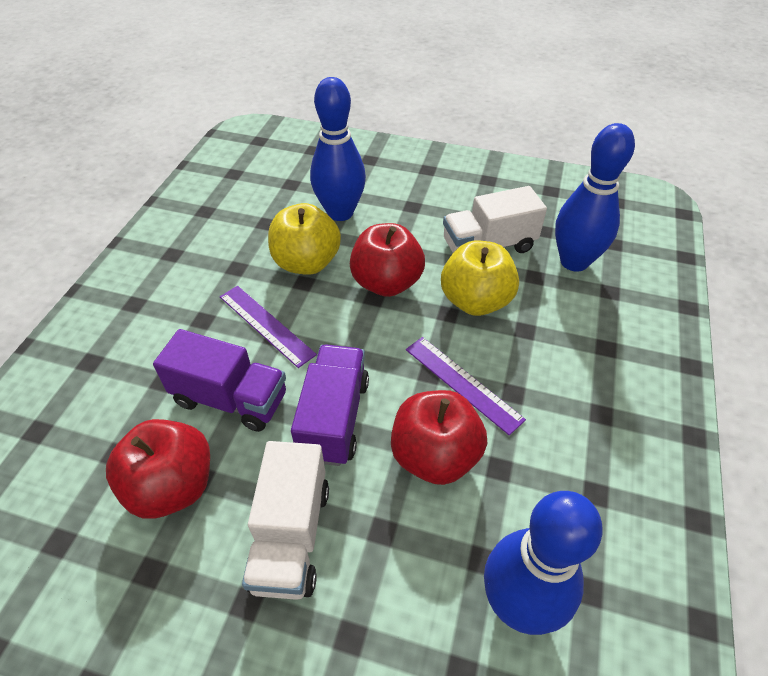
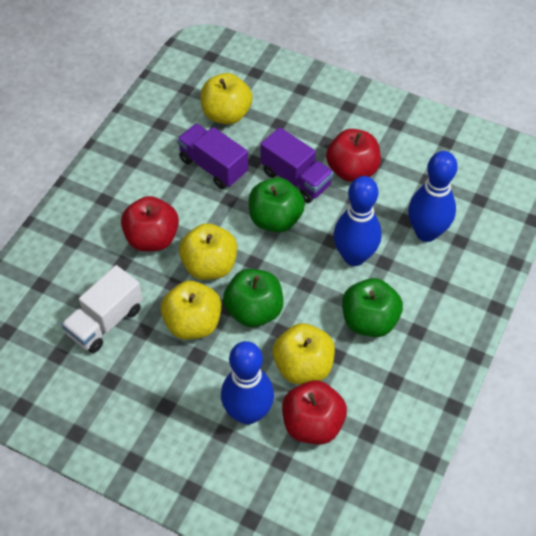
green apple: 0 -> 3
purple ruler: 2 -> 0
white truck: 2 -> 1
yellow apple: 2 -> 4

